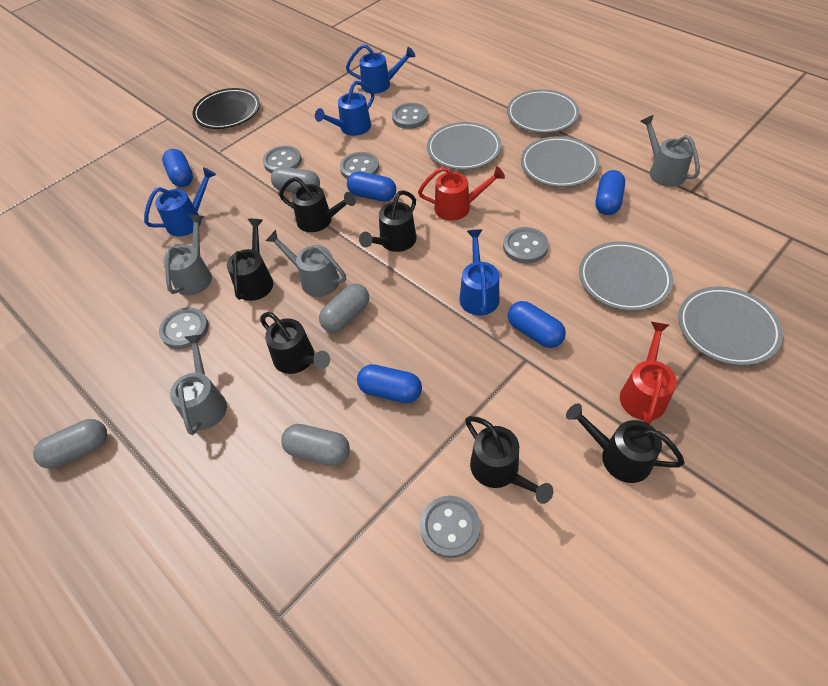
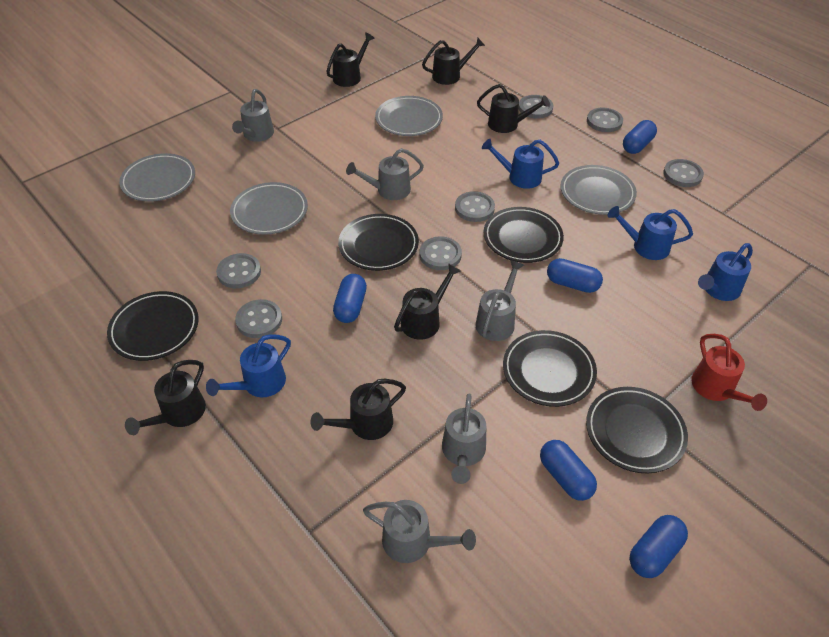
black plate: 1 -> 5
grey button: 6 -> 7
grey capsule: 4 -> 0
grey plate: 5 -> 4
grey watering can: 4 -> 5
red watering can: 2 -> 1

